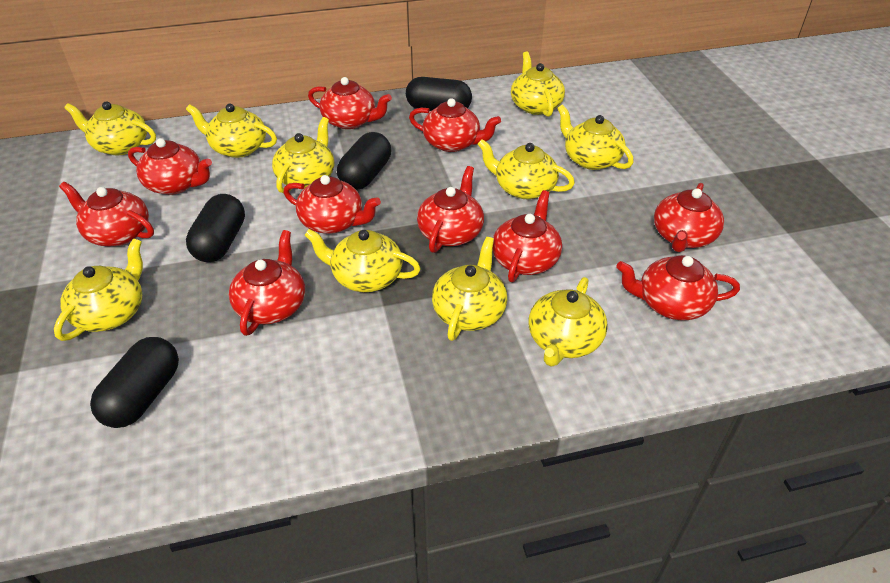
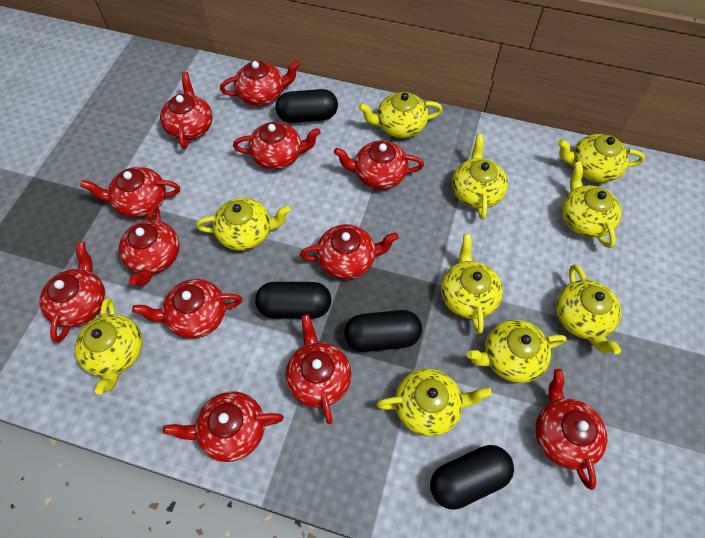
red teapot: 10 -> 12

